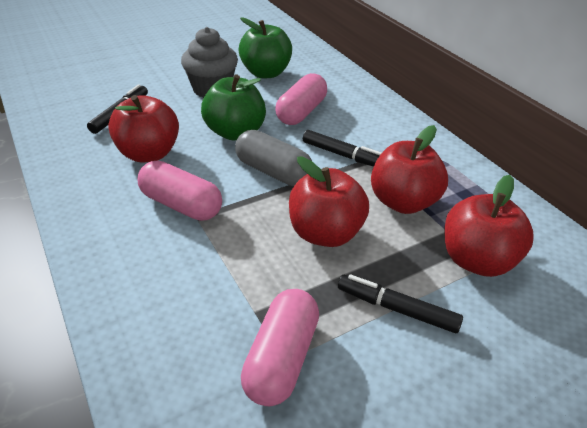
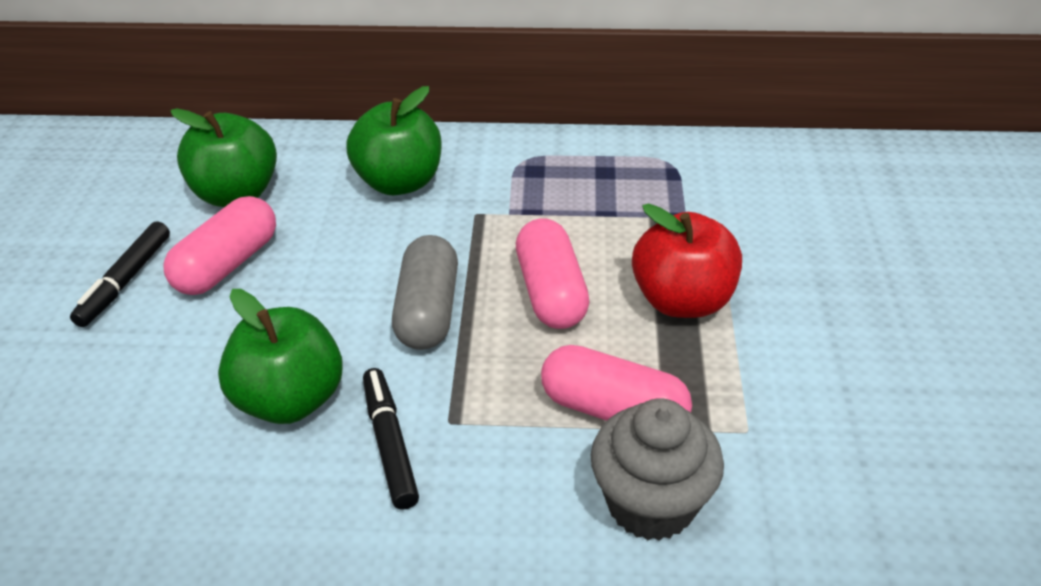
black marker: 3 -> 2
green apple: 2 -> 3
red apple: 4 -> 1

